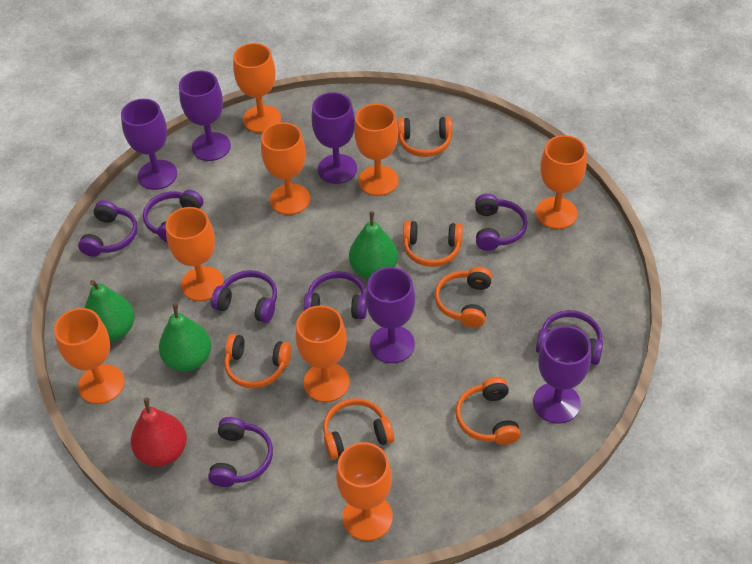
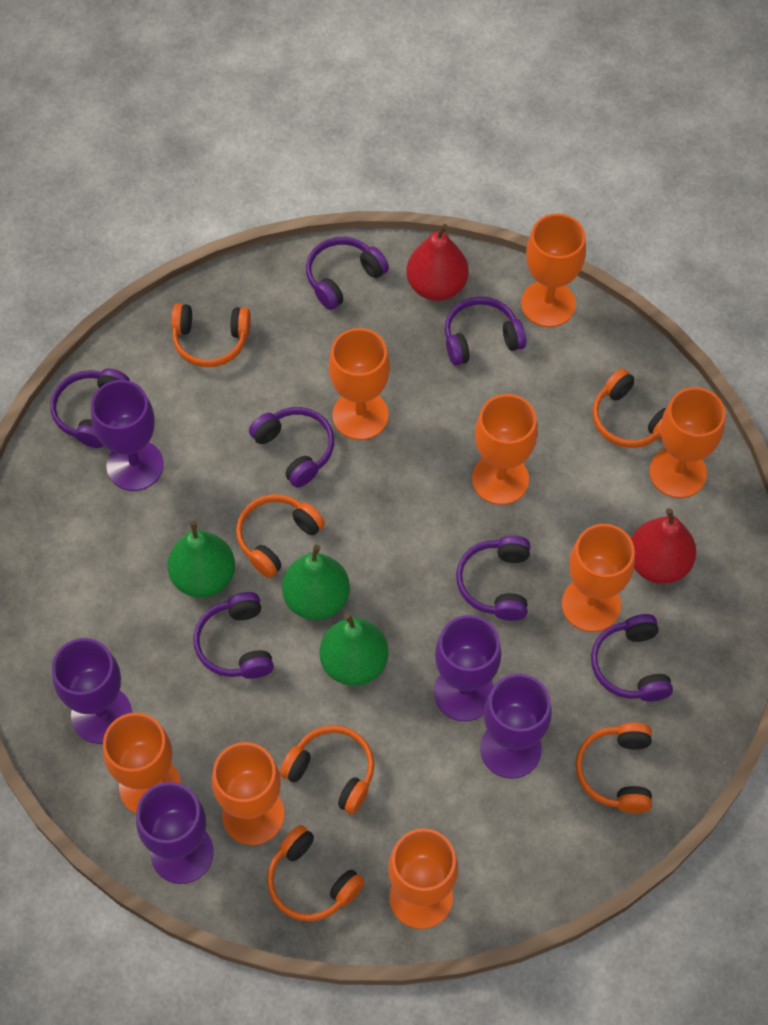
red pear: 1 -> 2

